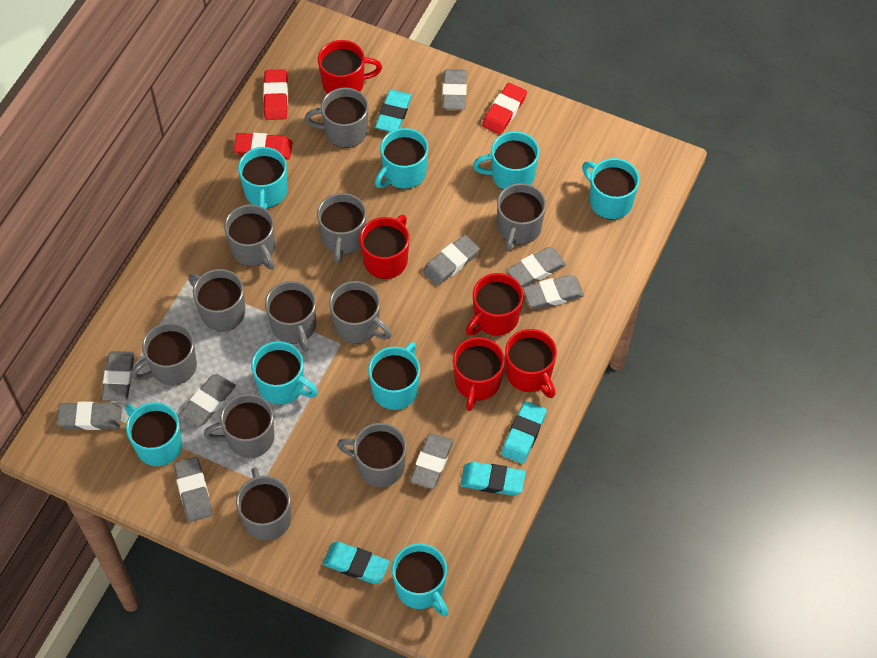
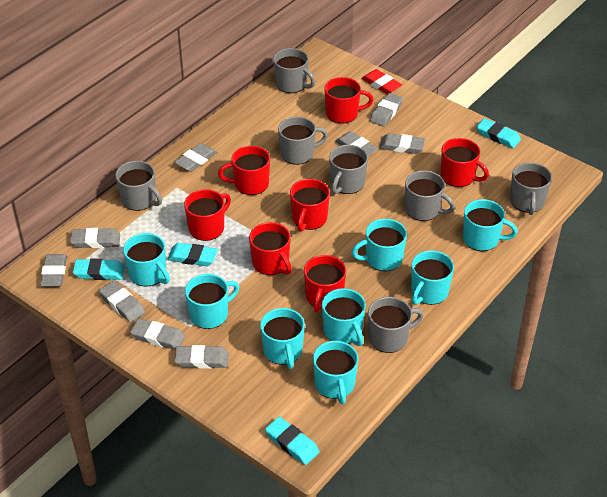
grey mug: 11 -> 7
red eraser: 3 -> 1
red mug: 5 -> 7

